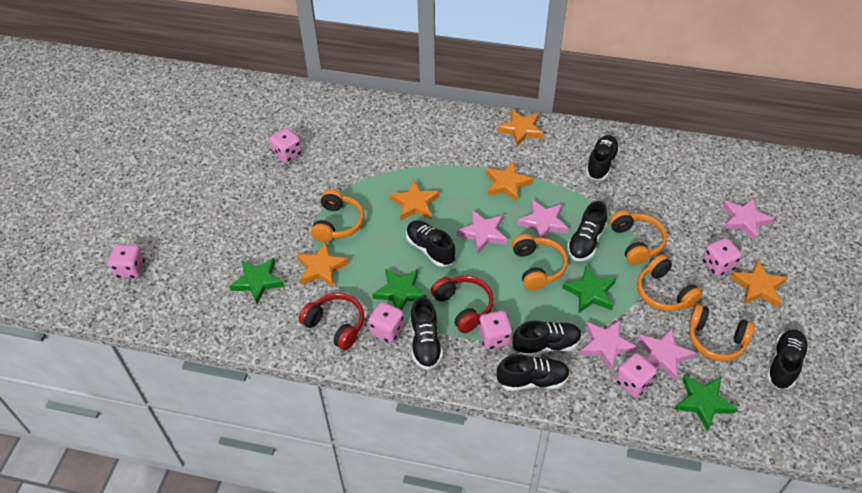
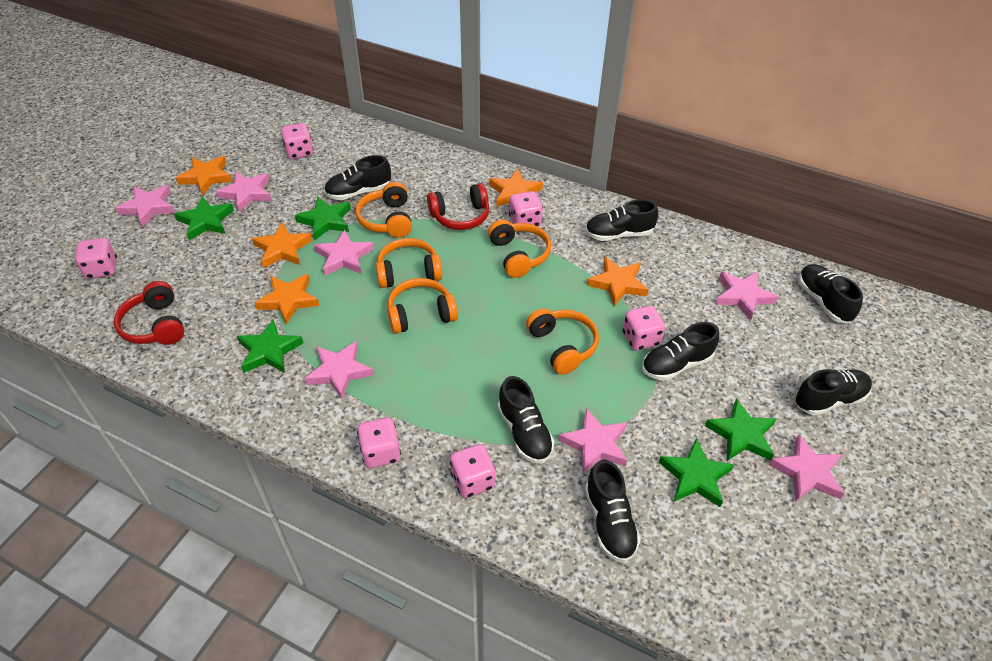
green star: 4 -> 5
pink star: 5 -> 7

